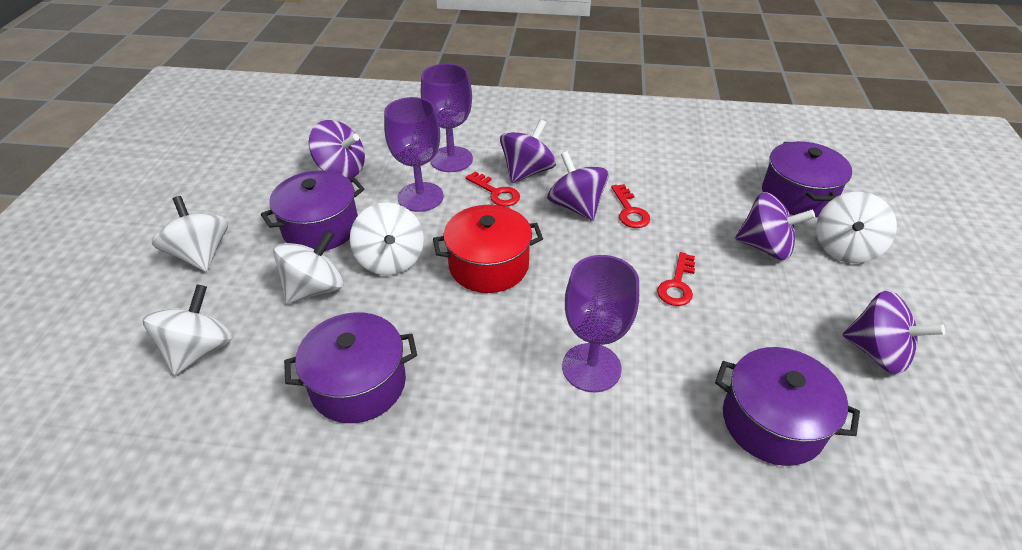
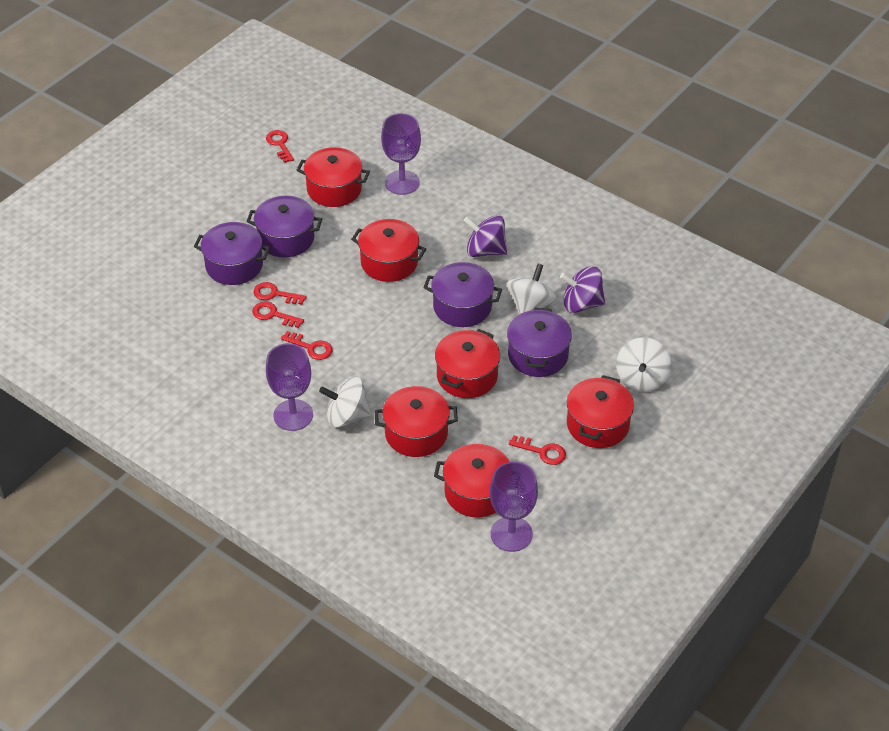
purple spinning top: 5 -> 2
red key: 3 -> 5
red pot: 1 -> 6
white spinning top: 5 -> 3

